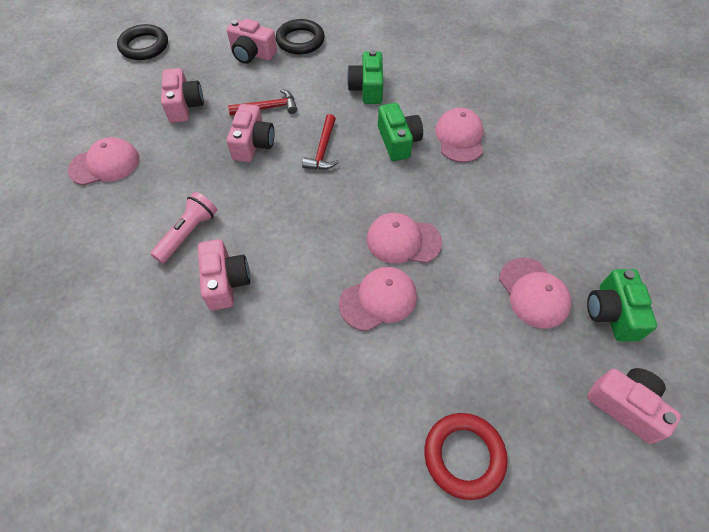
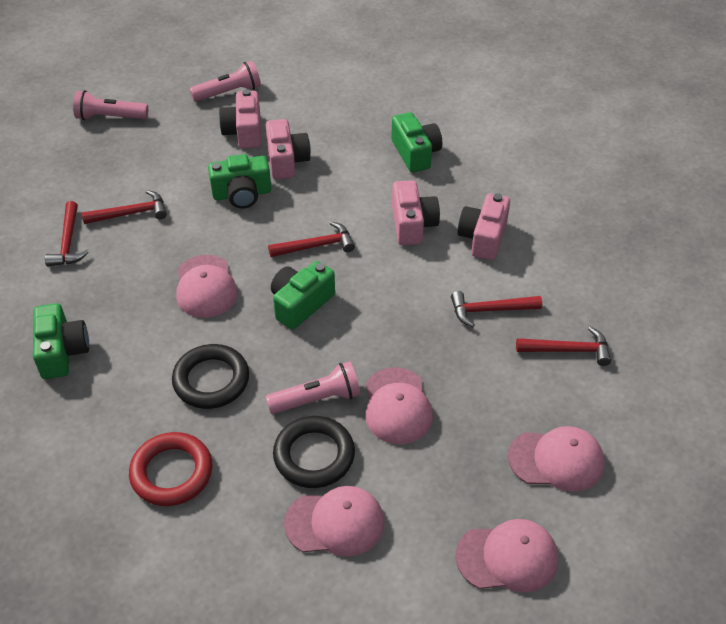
green camera: 3 -> 4
pink camera: 5 -> 4
pink flashlight: 1 -> 3
red hammer: 2 -> 5

